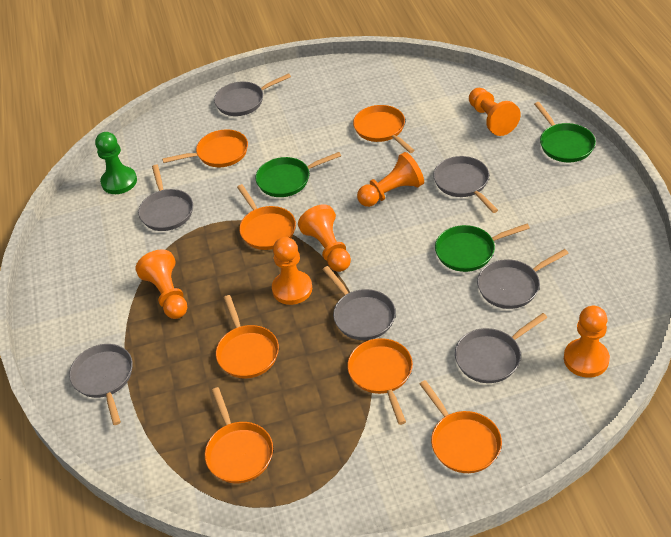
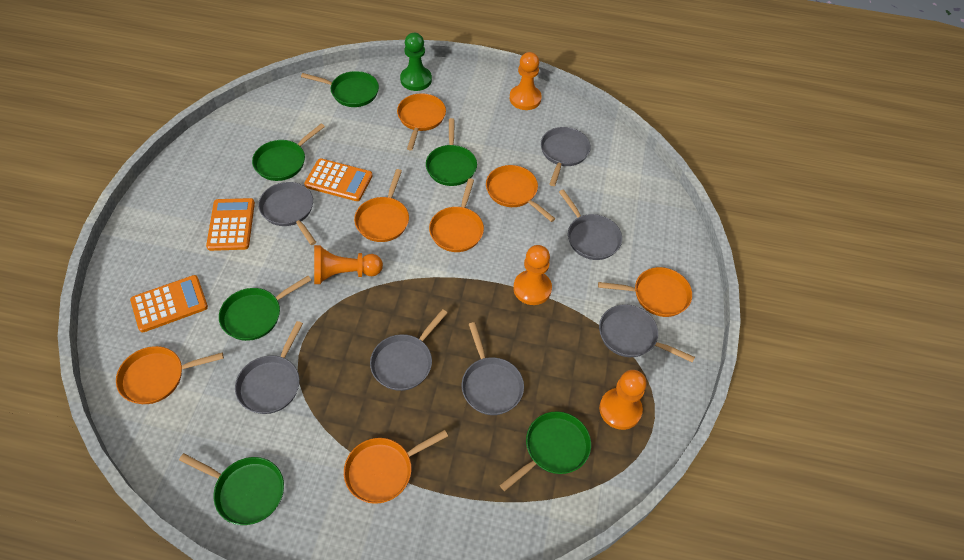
green pan: 3 -> 6
orange calculator: 0 -> 3
orange pawn: 6 -> 4

